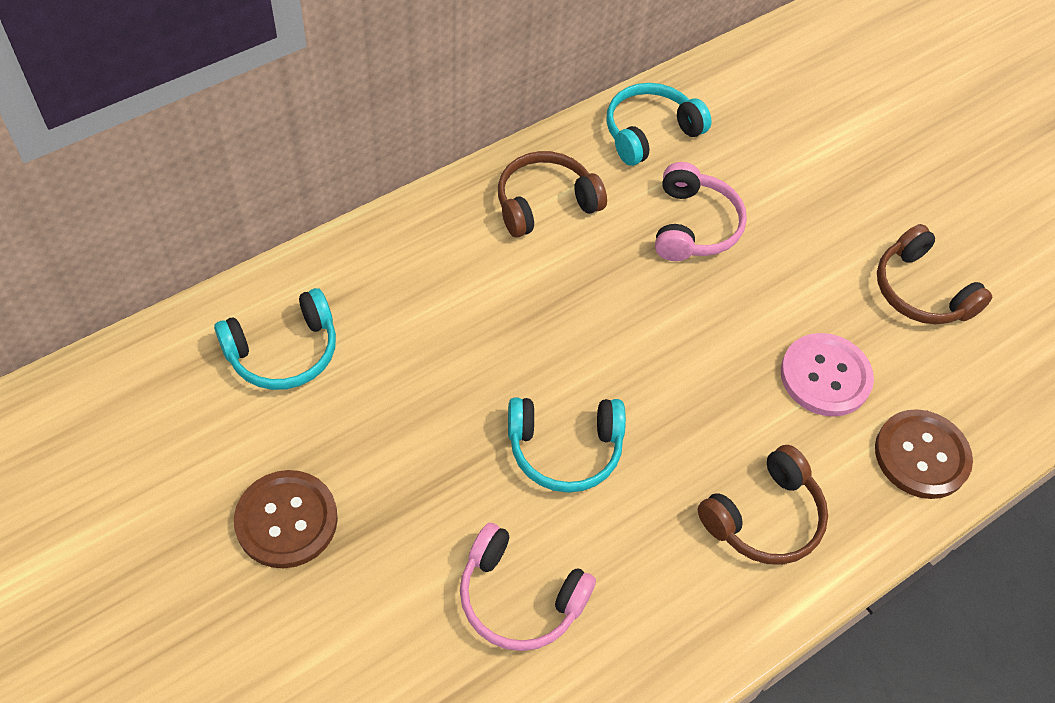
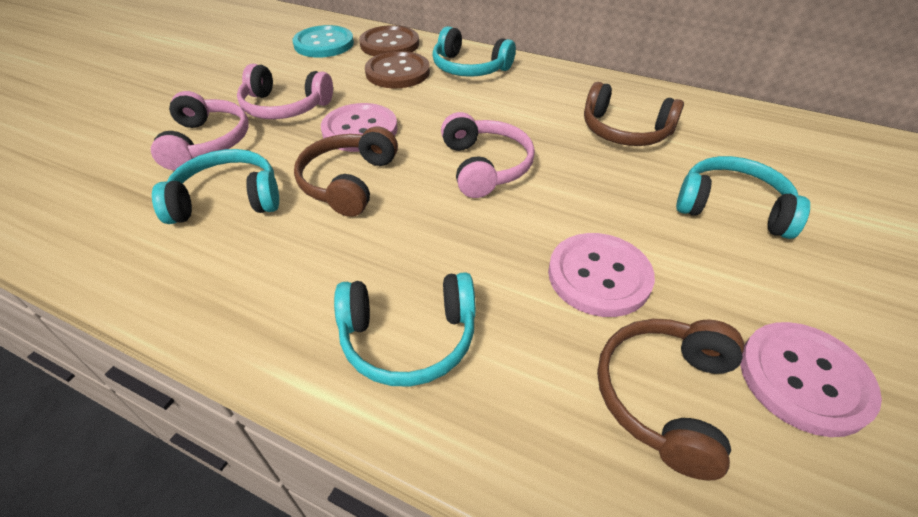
pink button: 1 -> 3
pink headphones: 2 -> 3
turquoise button: 0 -> 1
turquoise headphones: 3 -> 4

